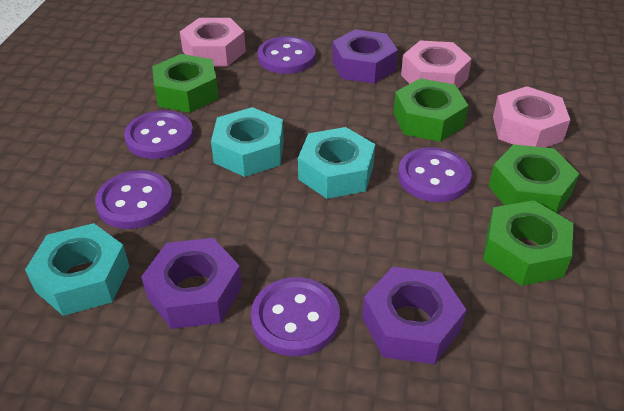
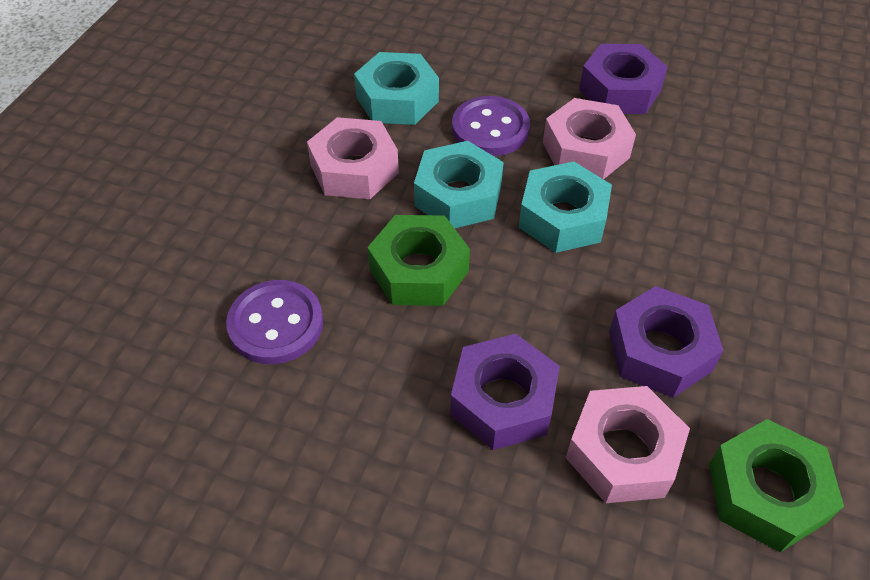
green nut: 4 -> 2
purple button: 5 -> 2

